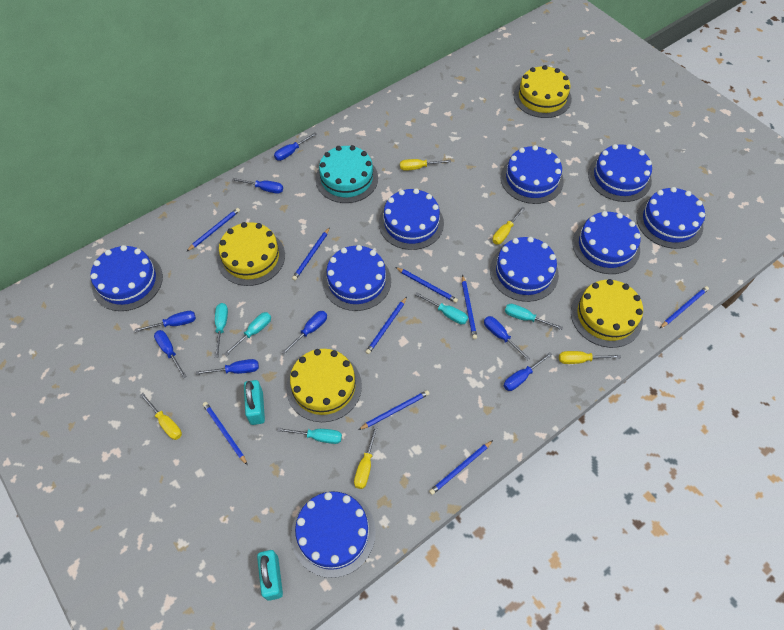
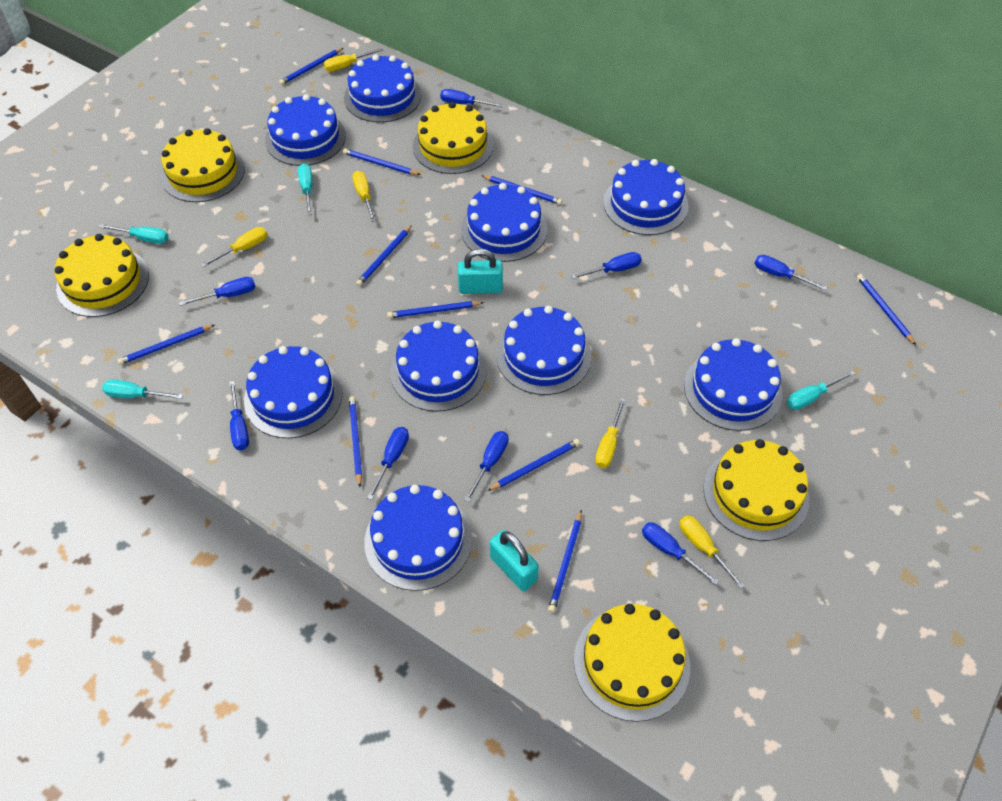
blue pencil: 9 -> 10
turquoise cake: 1 -> 0
turquoise screwdriver: 5 -> 4
yellow cake: 4 -> 5

